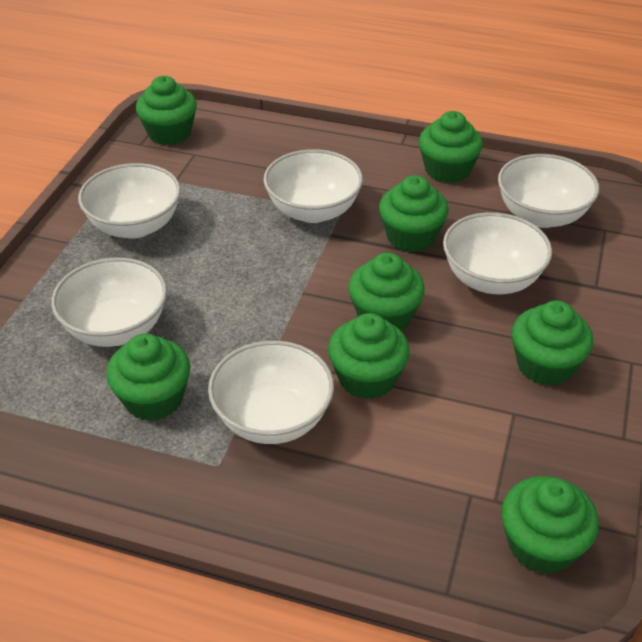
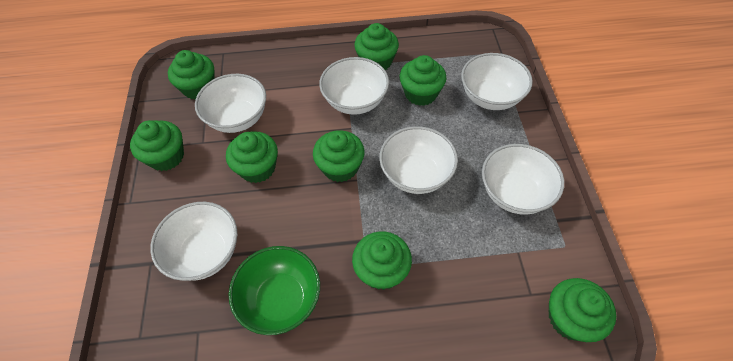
green bowl: 0 -> 1

